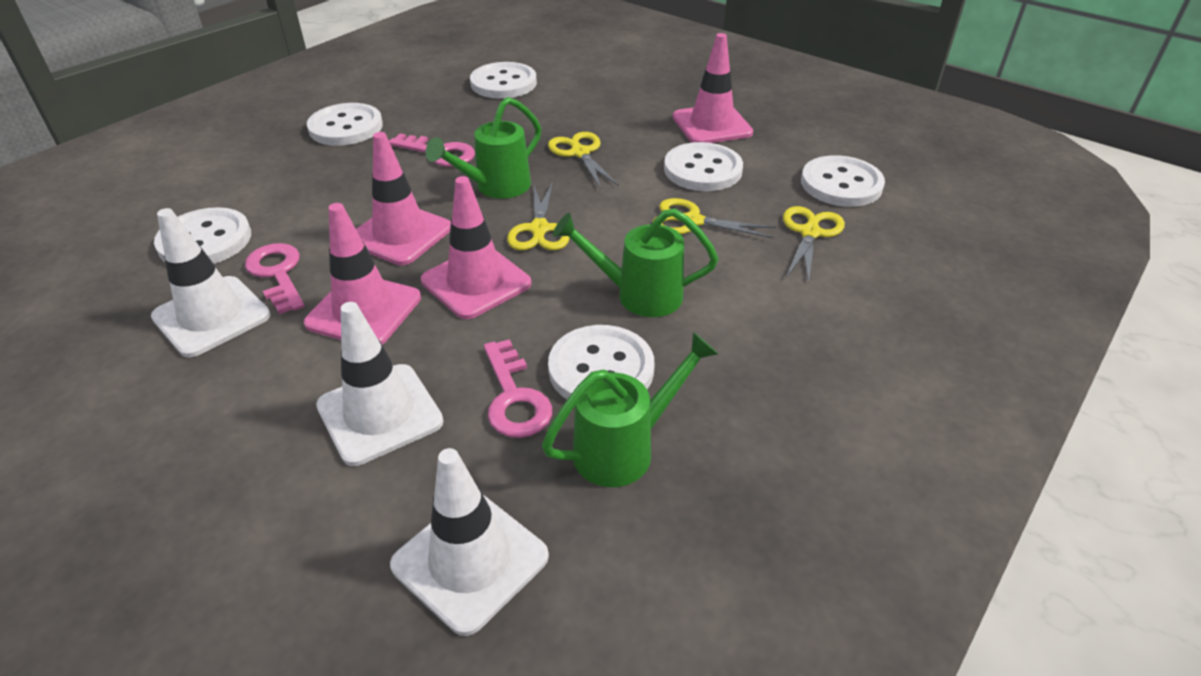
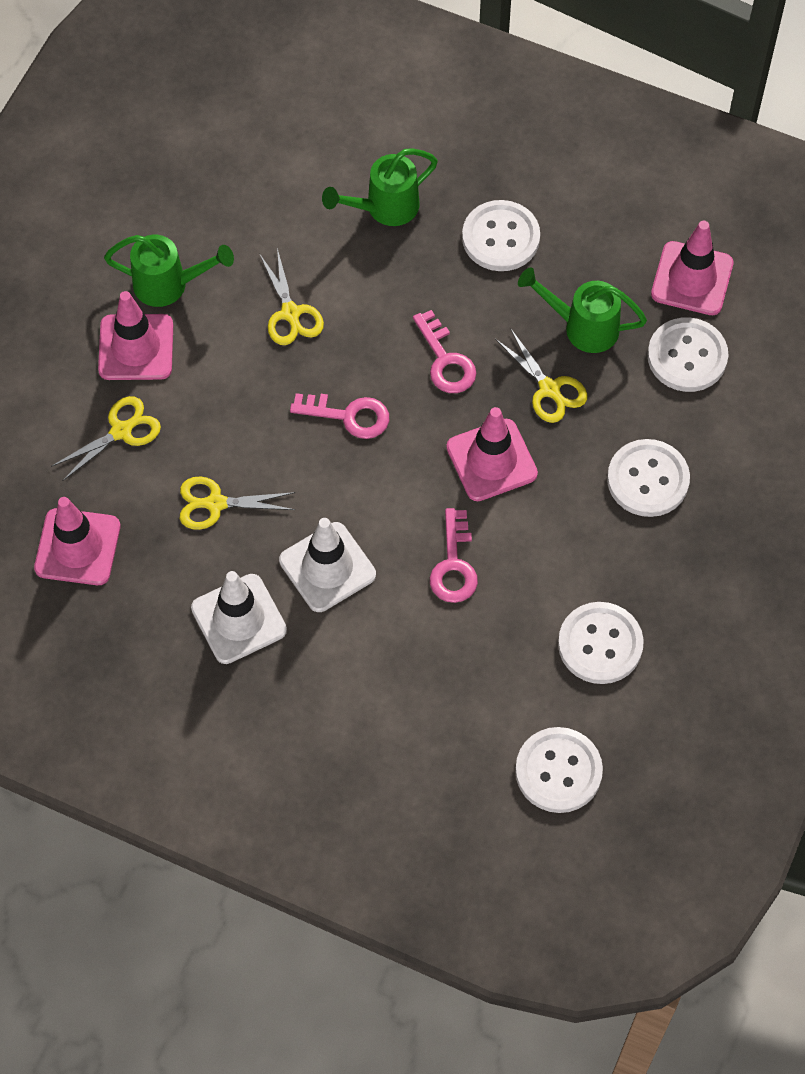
white button: 6 -> 5
white traffic cone: 3 -> 2

